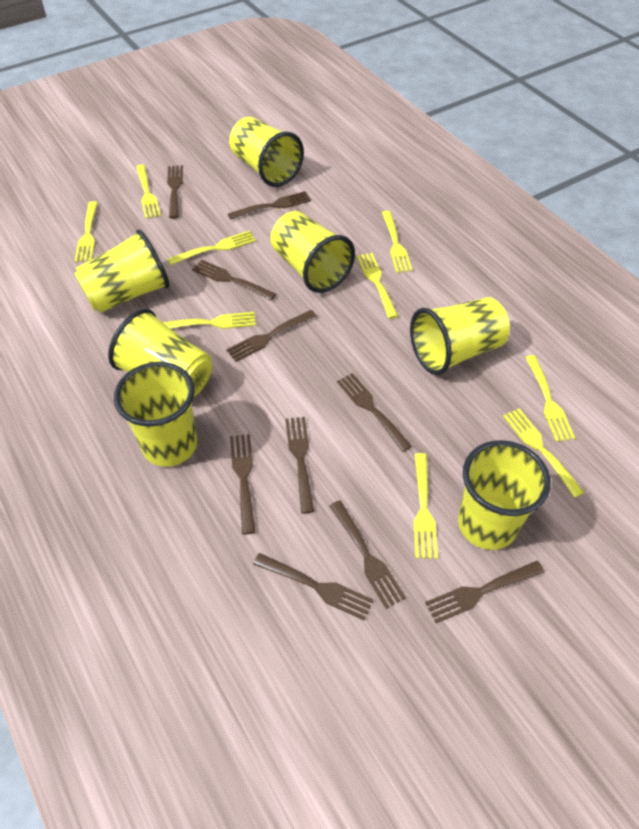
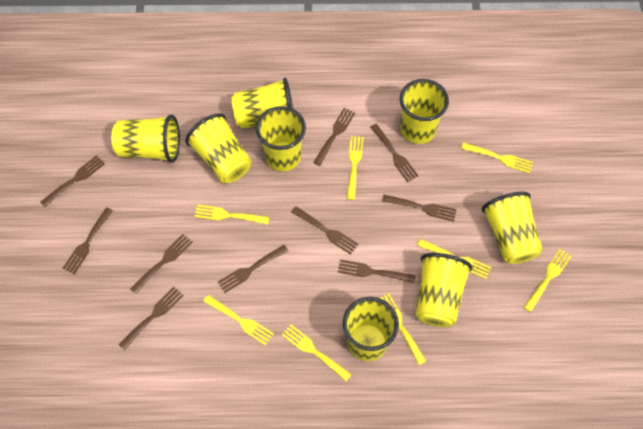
yellow cup: 7 -> 8
yellow fork: 9 -> 8

